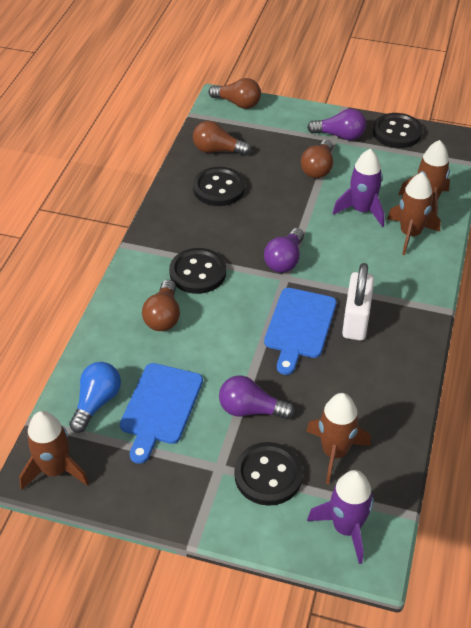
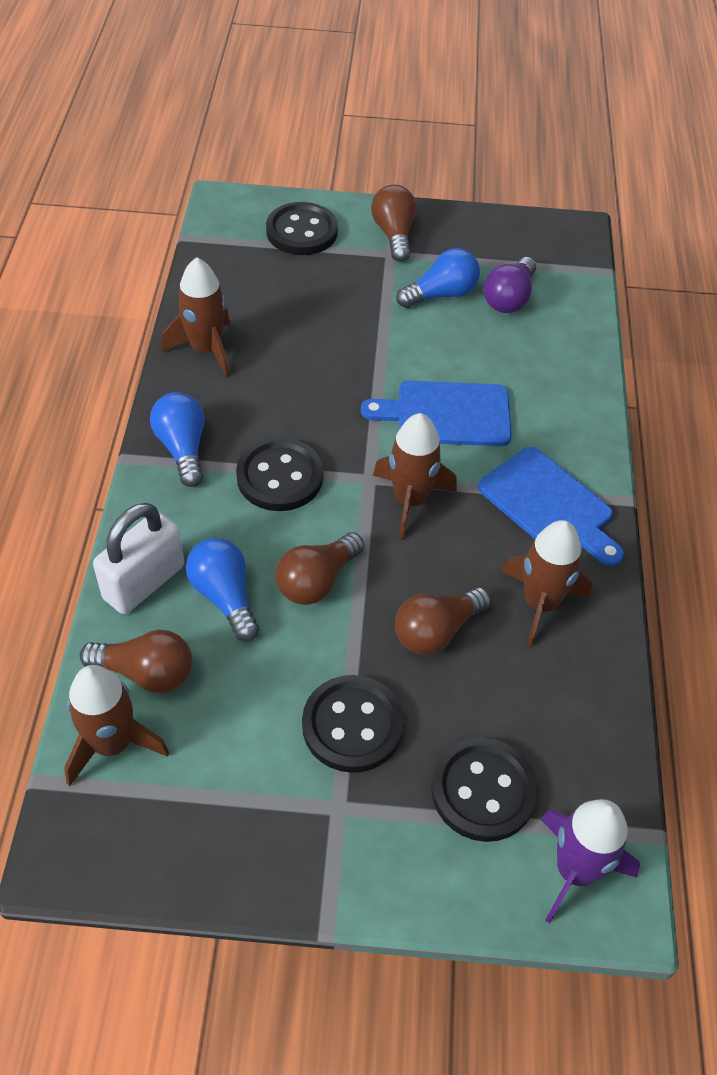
blue light bulb: 1 -> 3
purple light bulb: 3 -> 1
purple rocket: 2 -> 1

